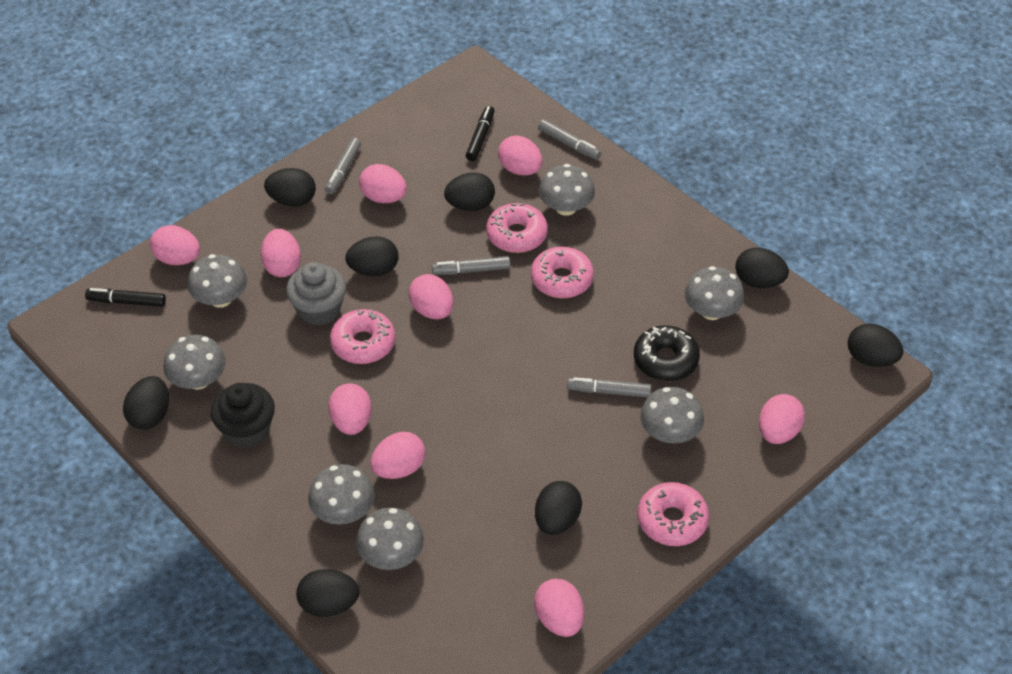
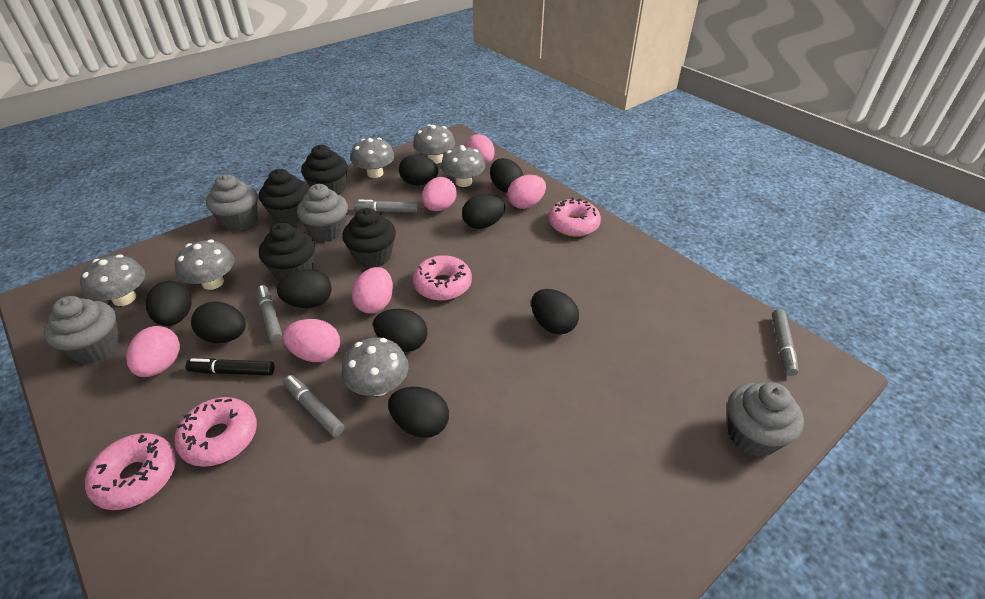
black cupcake: 1 -> 4
black donut: 1 -> 0
black egg: 8 -> 9
black marker: 2 -> 1
grey cupcake: 1 -> 4
grey mushroom: 7 -> 6
pink egg: 9 -> 6

